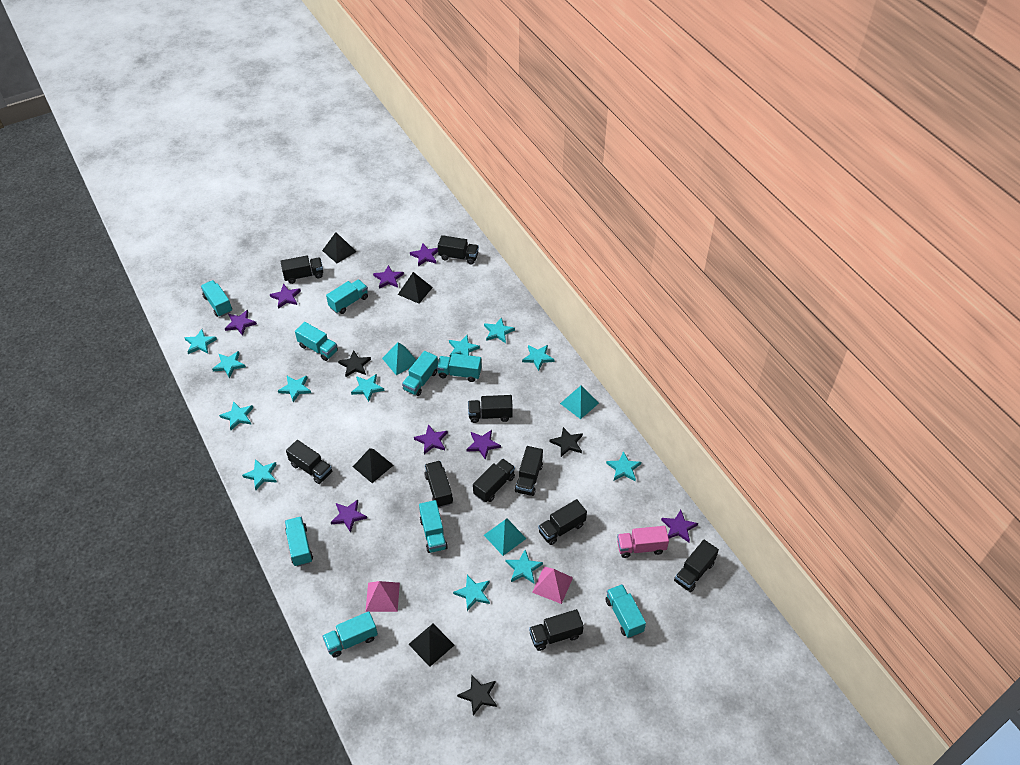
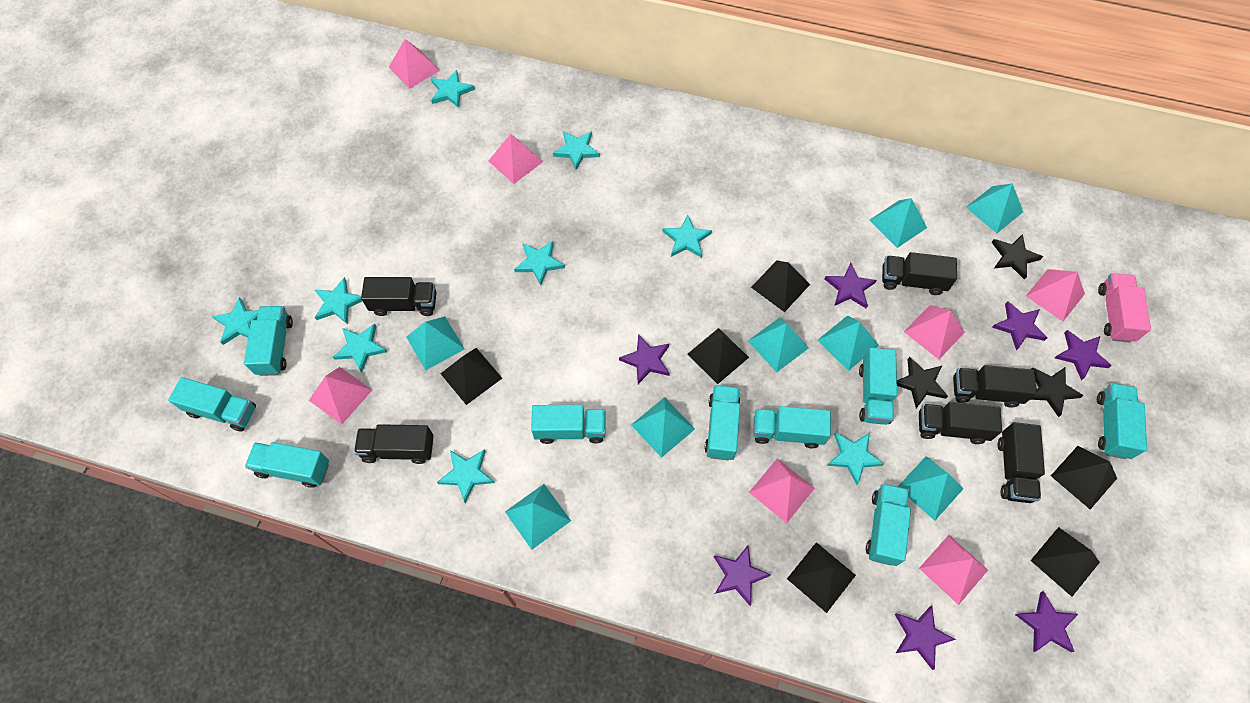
black pyramid: 4 -> 6
black truck: 10 -> 6
pink pyramid: 2 -> 7
purple star: 8 -> 7
turquoise pyramid: 3 -> 8
turquoise star: 12 -> 9

